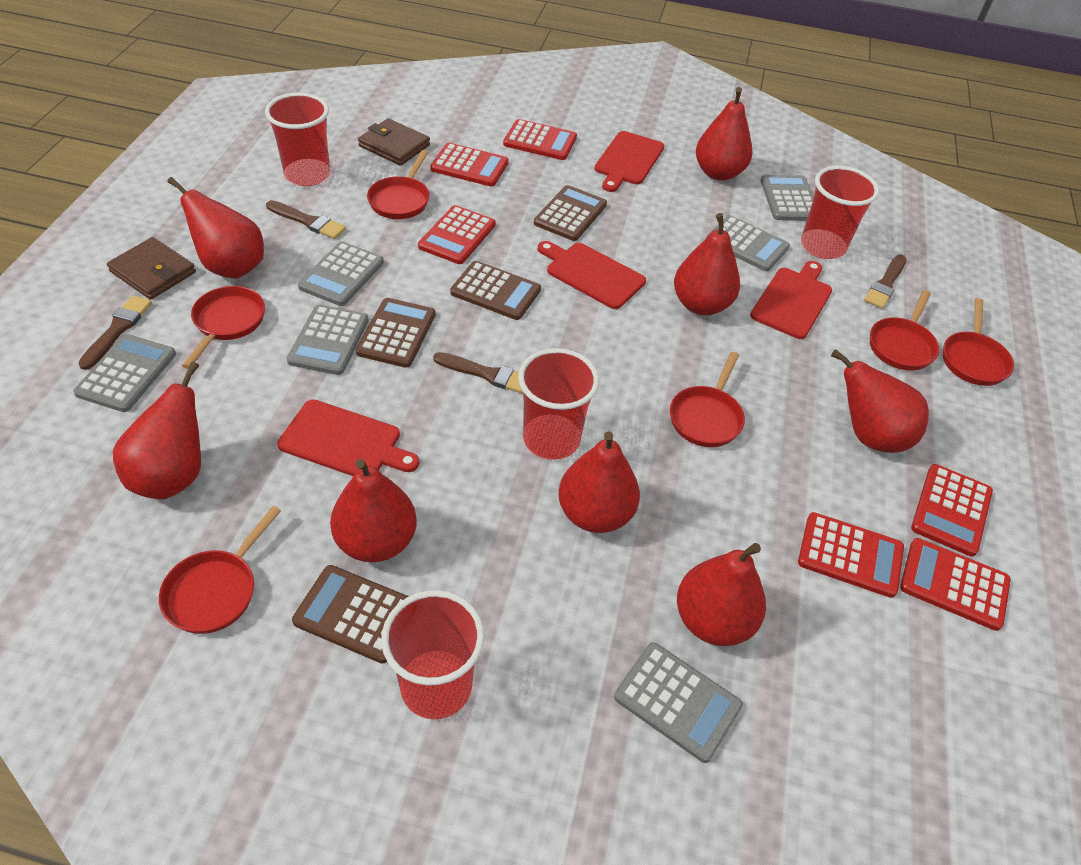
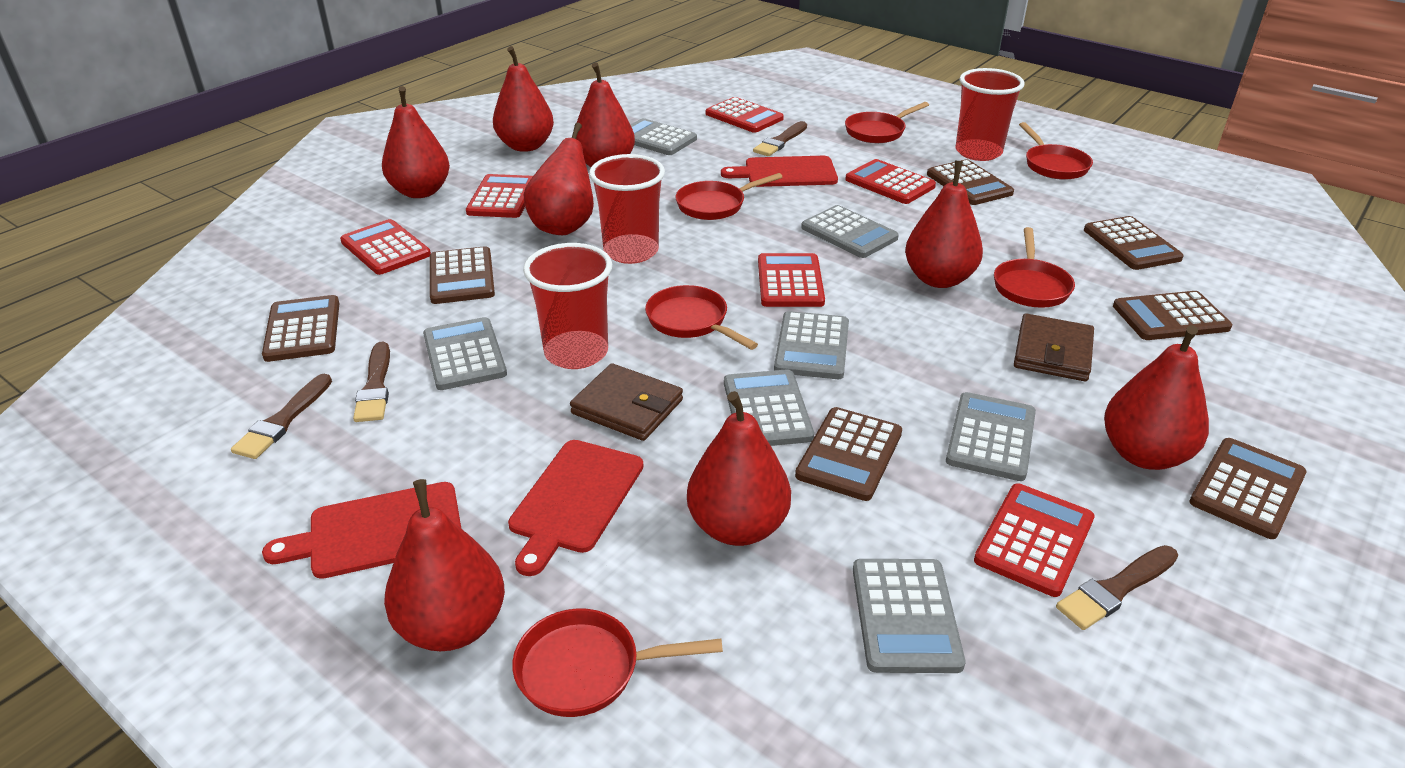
brown calculator: 4 -> 7
grey calculator: 6 -> 7
red cup: 4 -> 3
red cutting board: 4 -> 3

